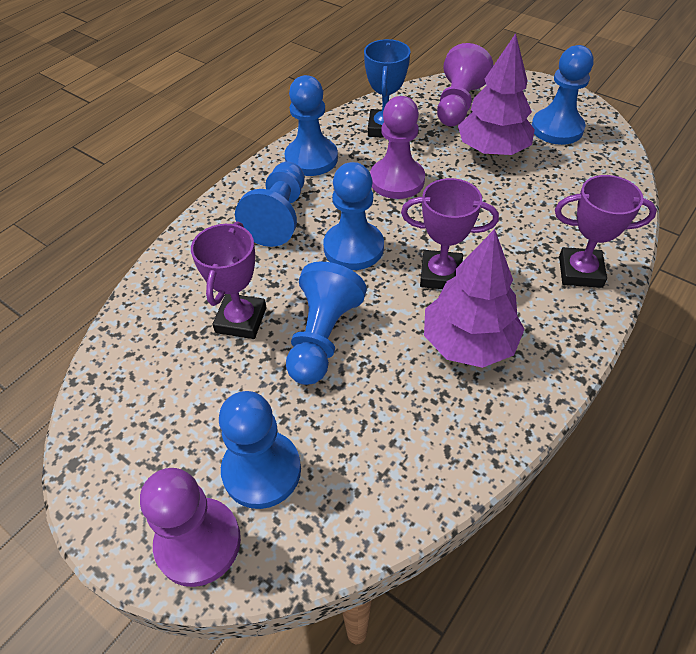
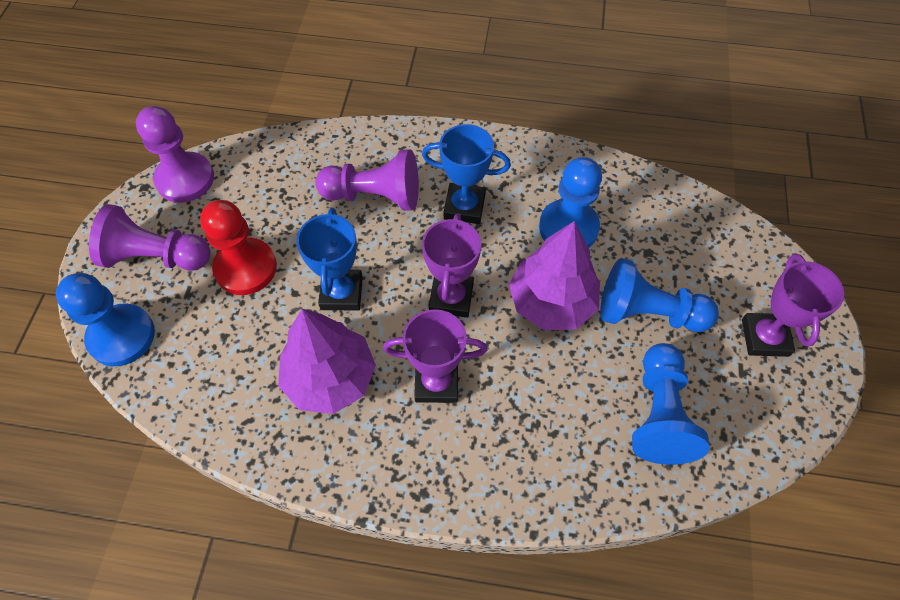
blue pawn: 6 -> 4
blue trophy: 1 -> 2
red pawn: 0 -> 1

